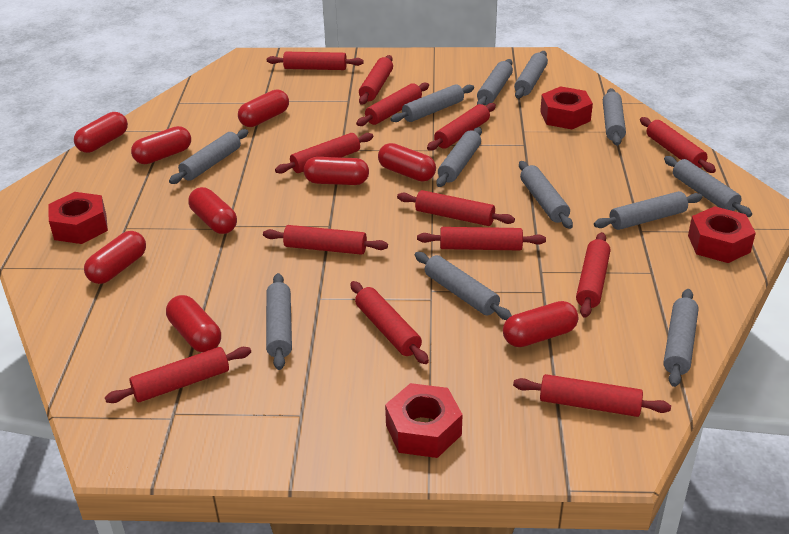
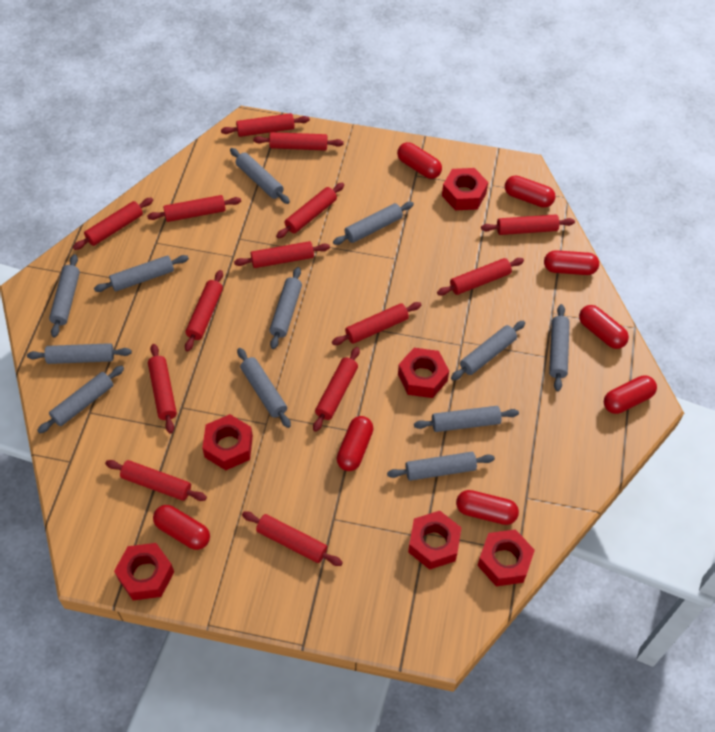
red capsule: 9 -> 8
red nut: 4 -> 6
red rolling pin: 13 -> 14

